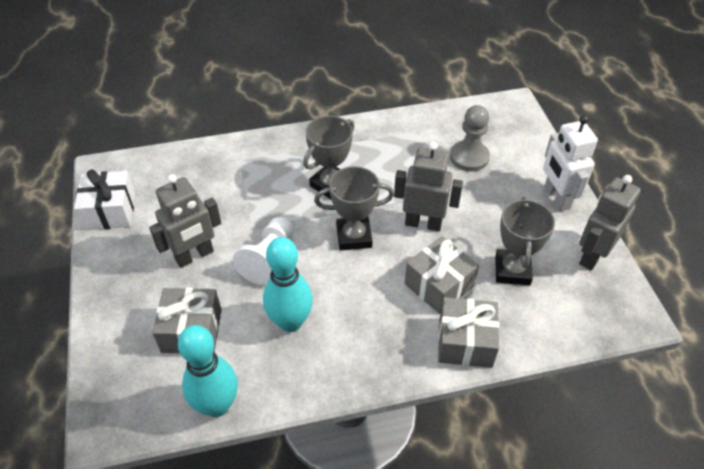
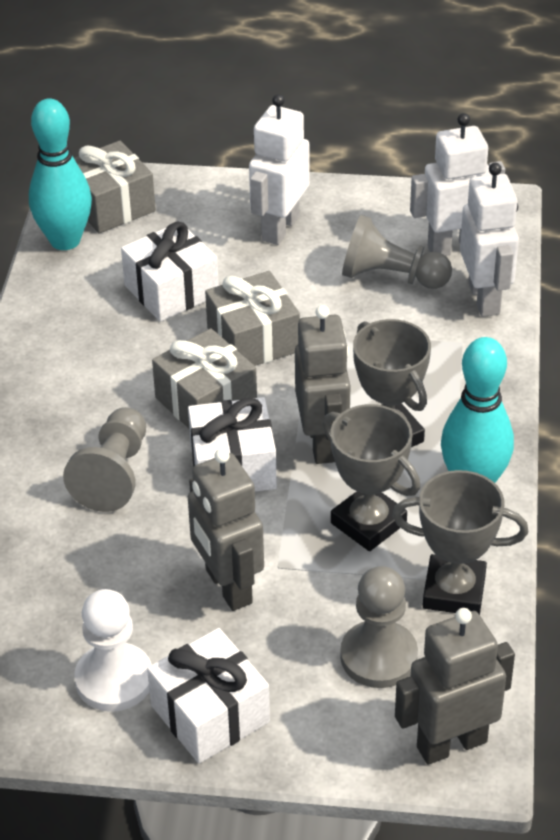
grey pawn: 1 -> 3
white gift: 1 -> 3
white robot: 1 -> 3

